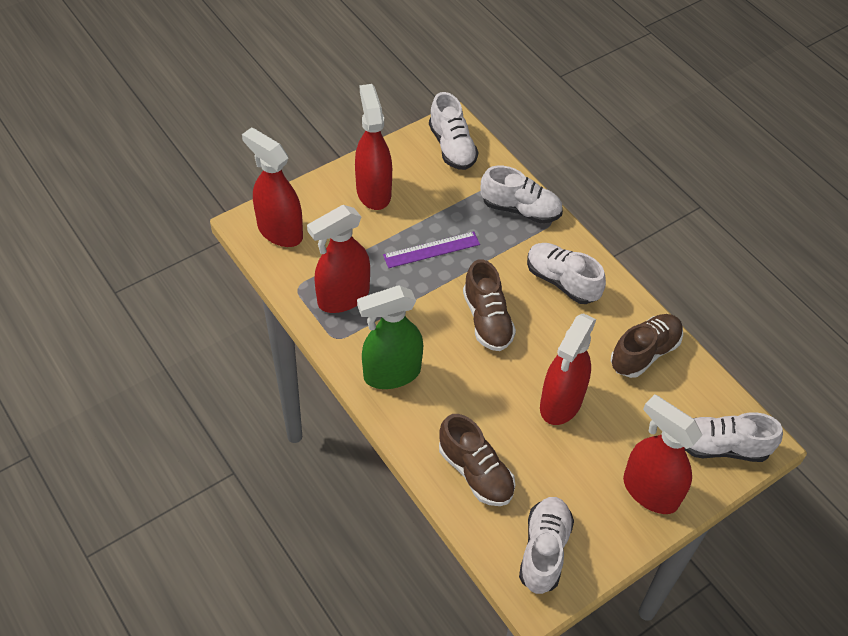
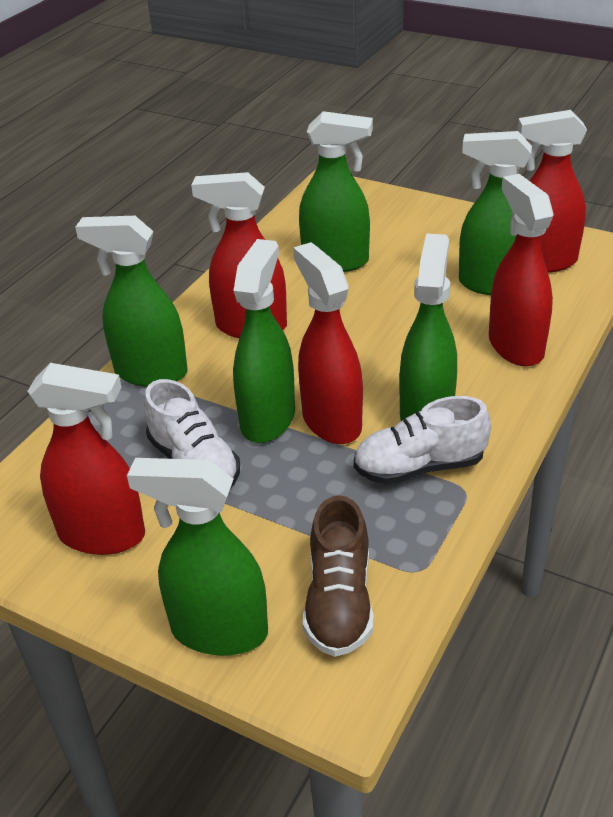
brown shoe: 3 -> 1
green spray bottle: 1 -> 6
purple ruler: 1 -> 0
white shoe: 5 -> 2

